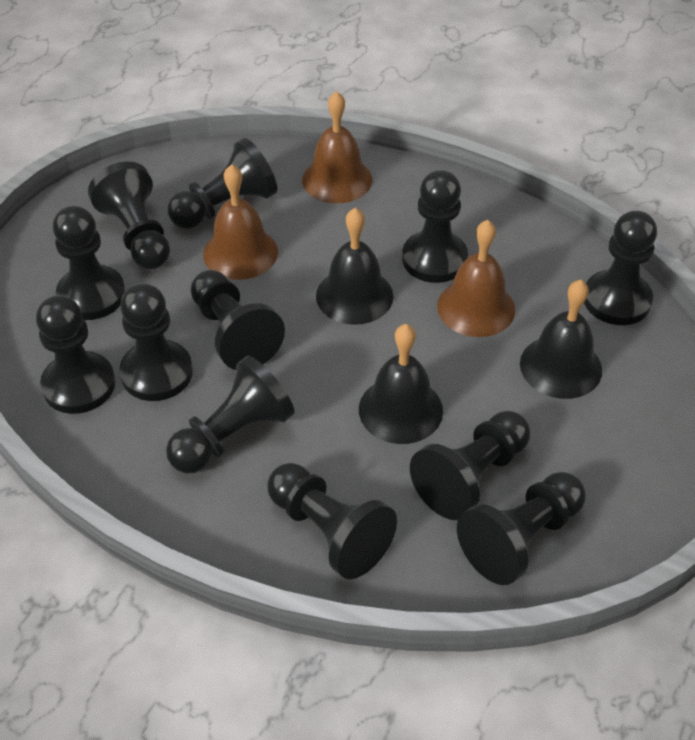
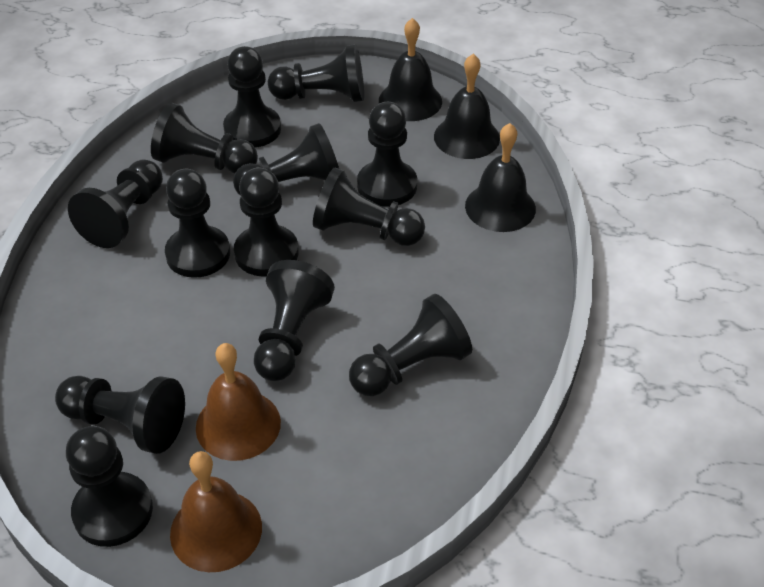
black pawn: 12 -> 13
brown bell: 3 -> 2

